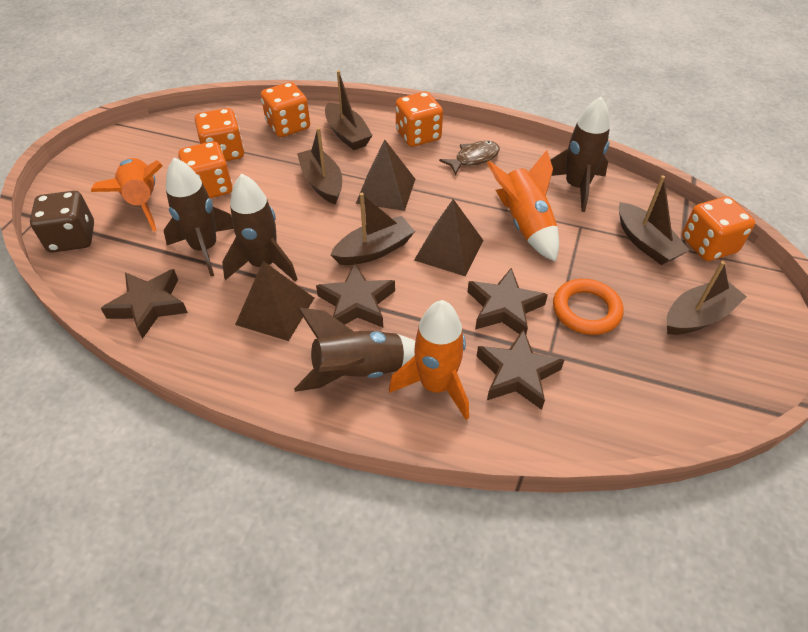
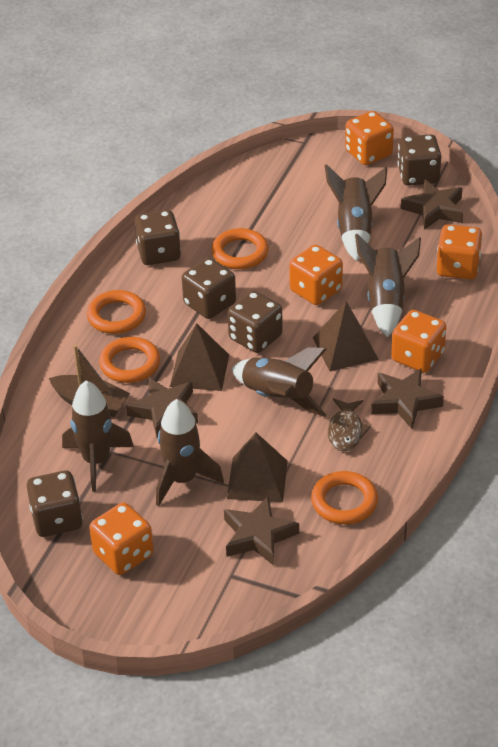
brown boat: 5 -> 1
brown dice: 1 -> 5
brown rocket: 4 -> 5
orange ring: 1 -> 4
orange rocket: 3 -> 0

